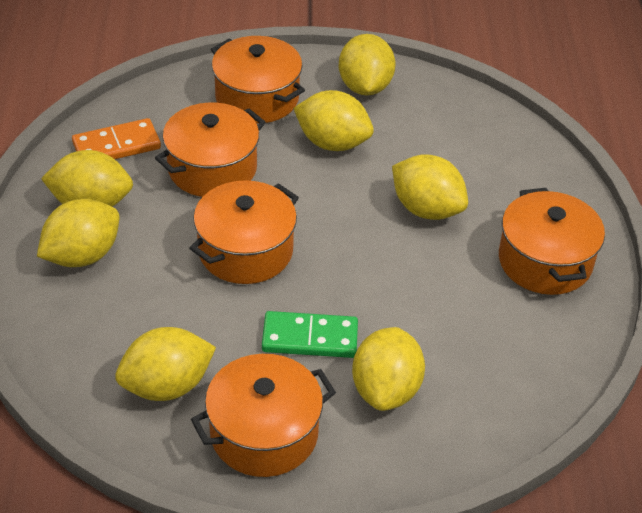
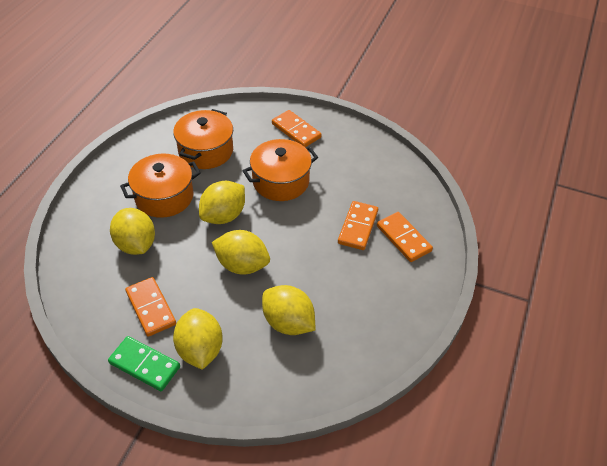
orange domino: 1 -> 4
orange pot: 5 -> 3
yellow lemon: 7 -> 5

